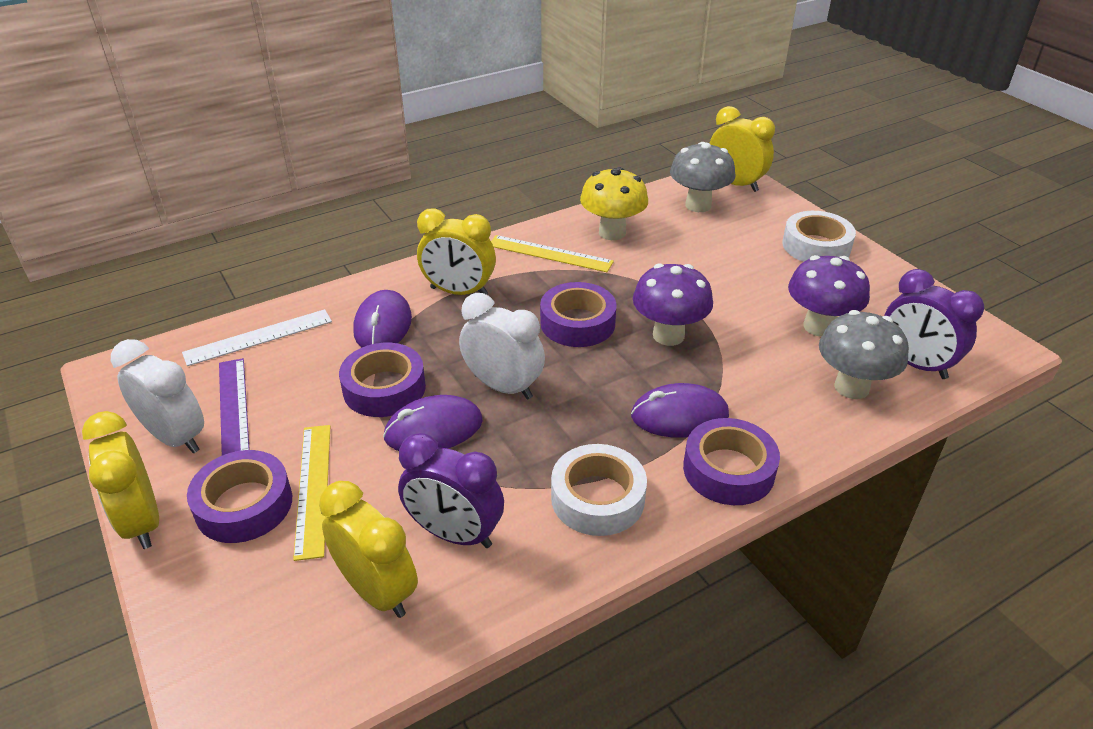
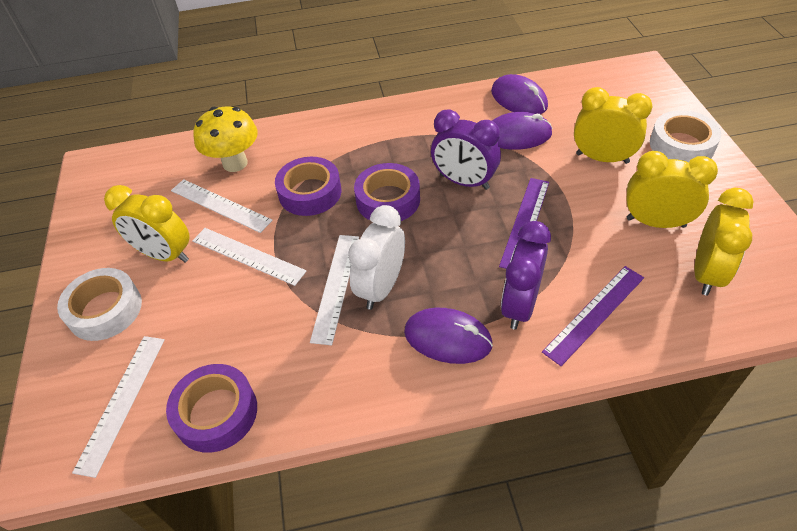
grey mushroom: 2 -> 0
purple mushroom: 2 -> 0
purple ruler: 1 -> 2
purple tape: 4 -> 3
white clock: 2 -> 1
white ruler: 1 -> 4
yellow ruler: 2 -> 0

